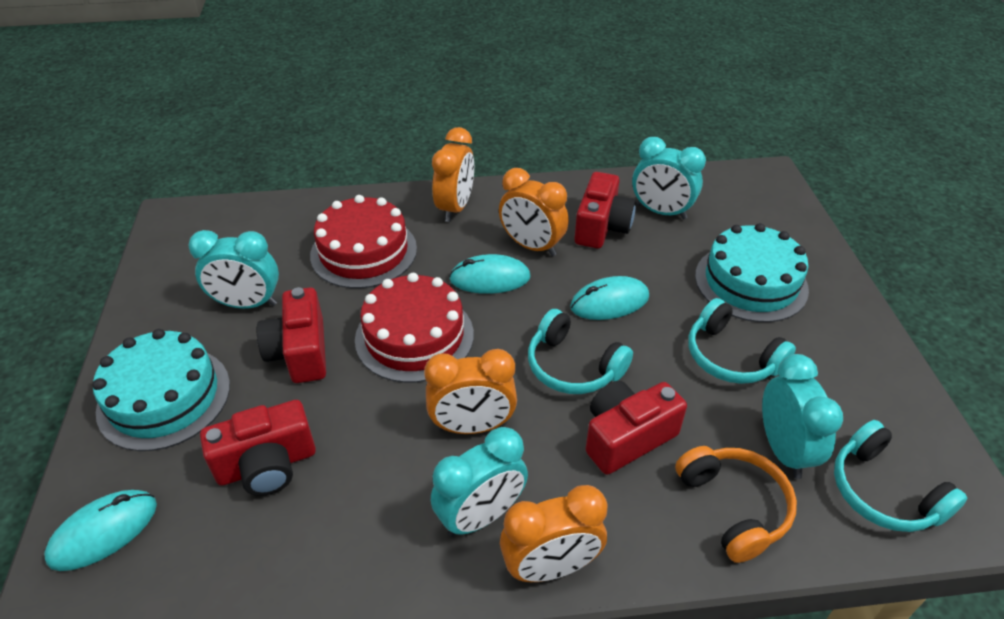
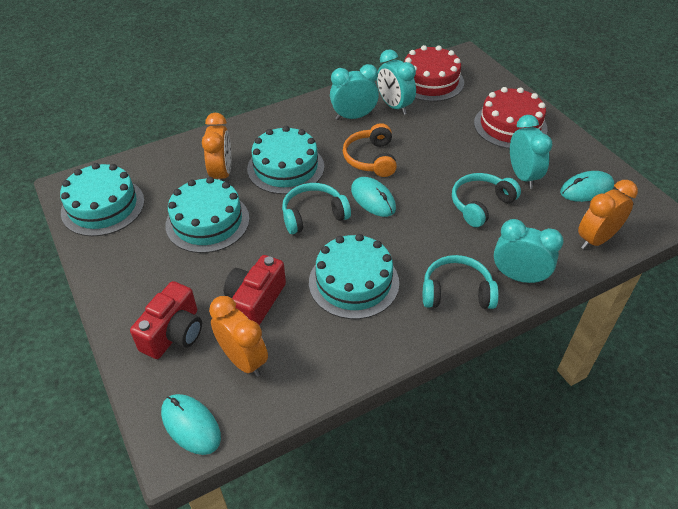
orange clock: 4 -> 3
red camera: 4 -> 2
turquoise cake: 2 -> 4

